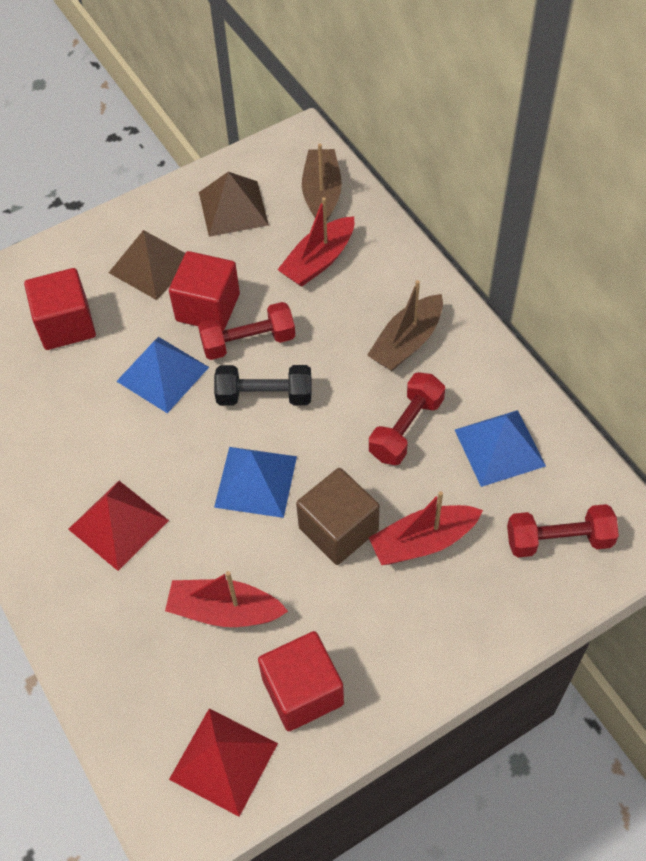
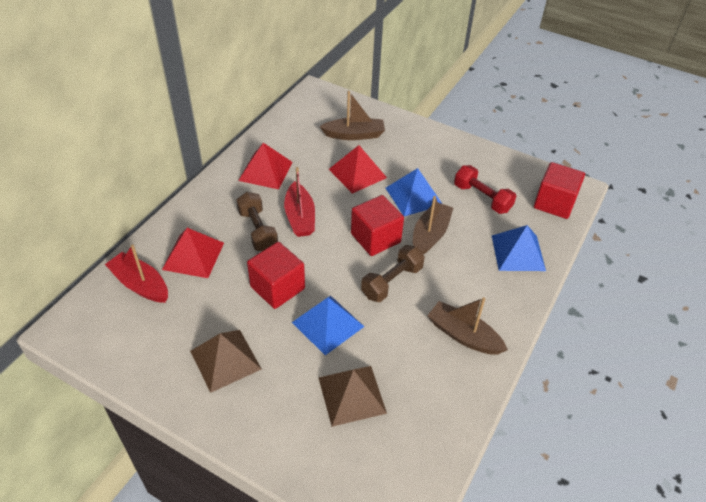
black dumbbell: 1 -> 0
brown boat: 2 -> 3
brown cube: 1 -> 0
brown dumbbell: 0 -> 2
red boat: 3 -> 2
red dumbbell: 3 -> 1
red pyramid: 2 -> 3

